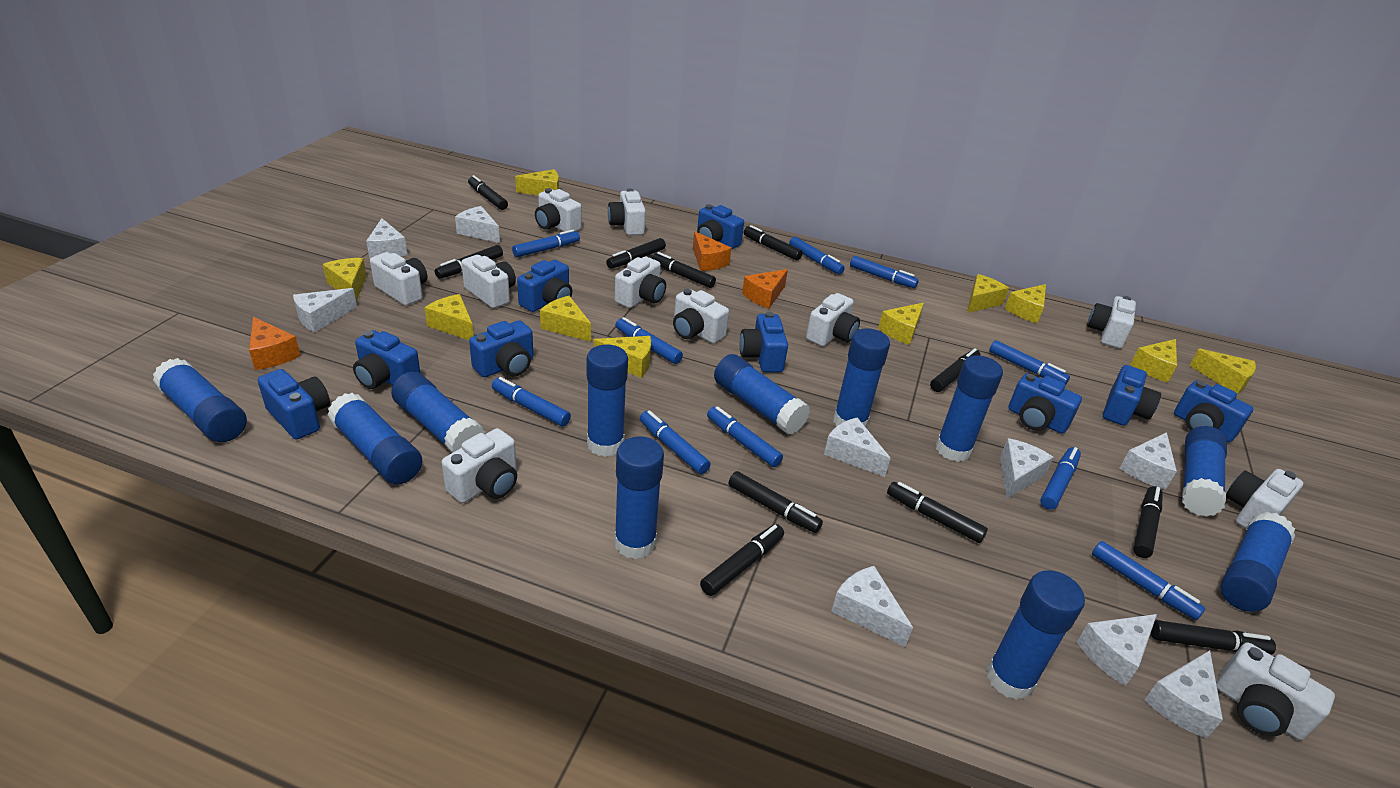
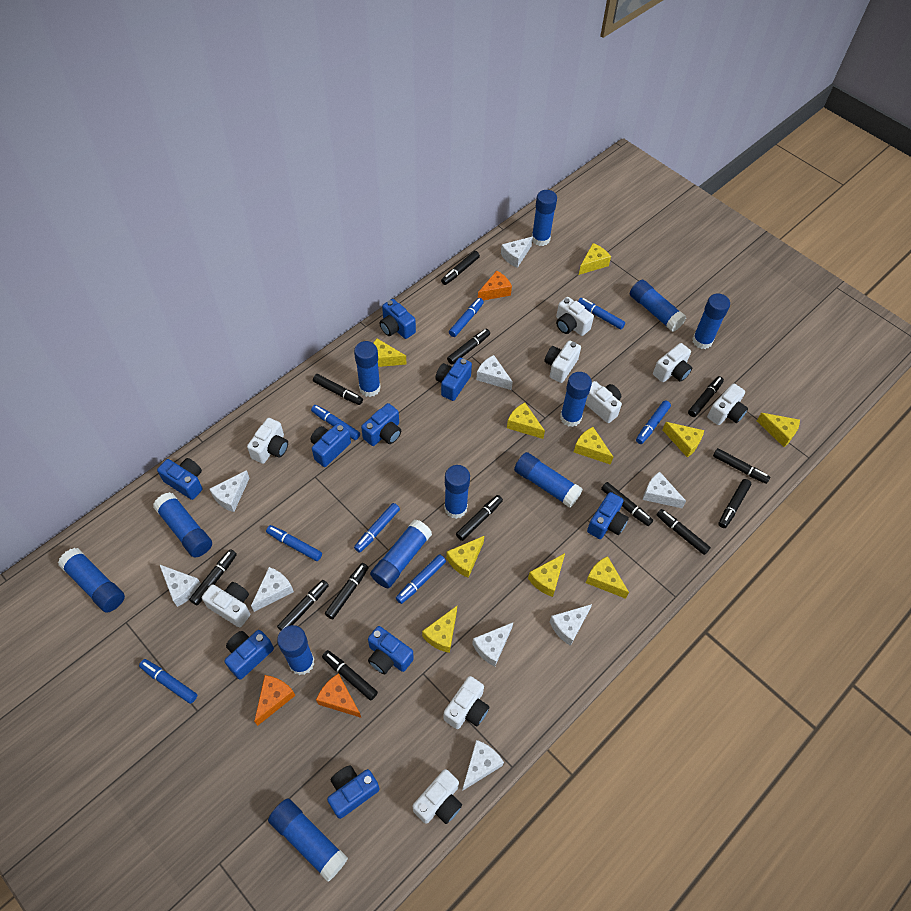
black marker: 11 -> 13
blue glue stick: 11 -> 12
blue marker: 10 -> 8
white camera: 11 -> 9

